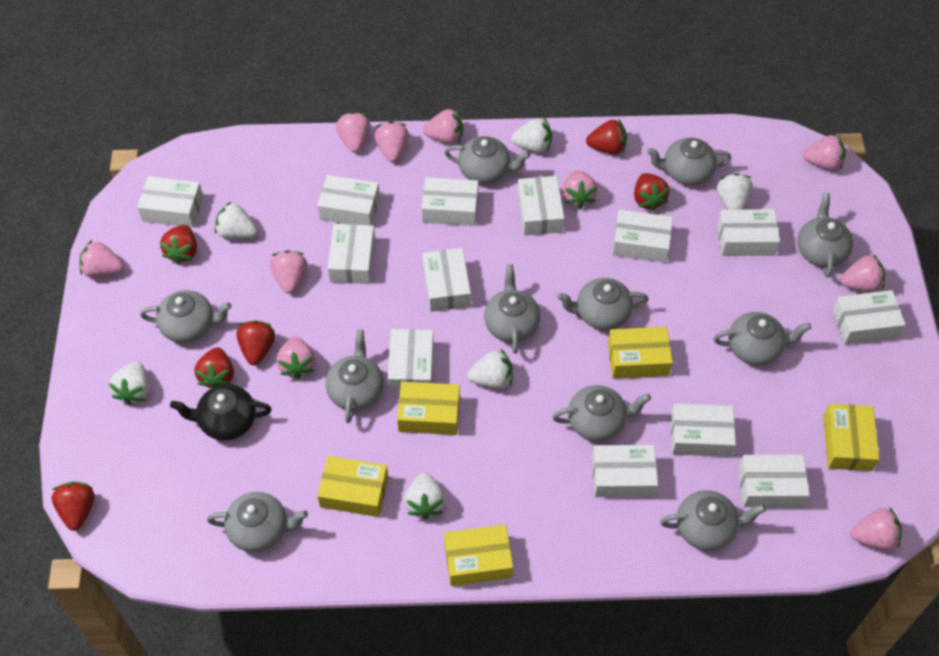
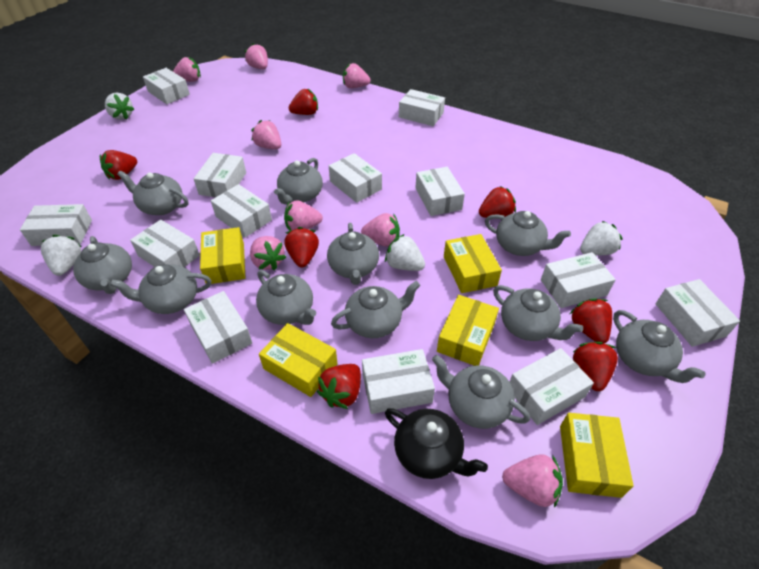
pink strawberry: 10 -> 8
red strawberry: 6 -> 7
white strawberry: 6 -> 4

